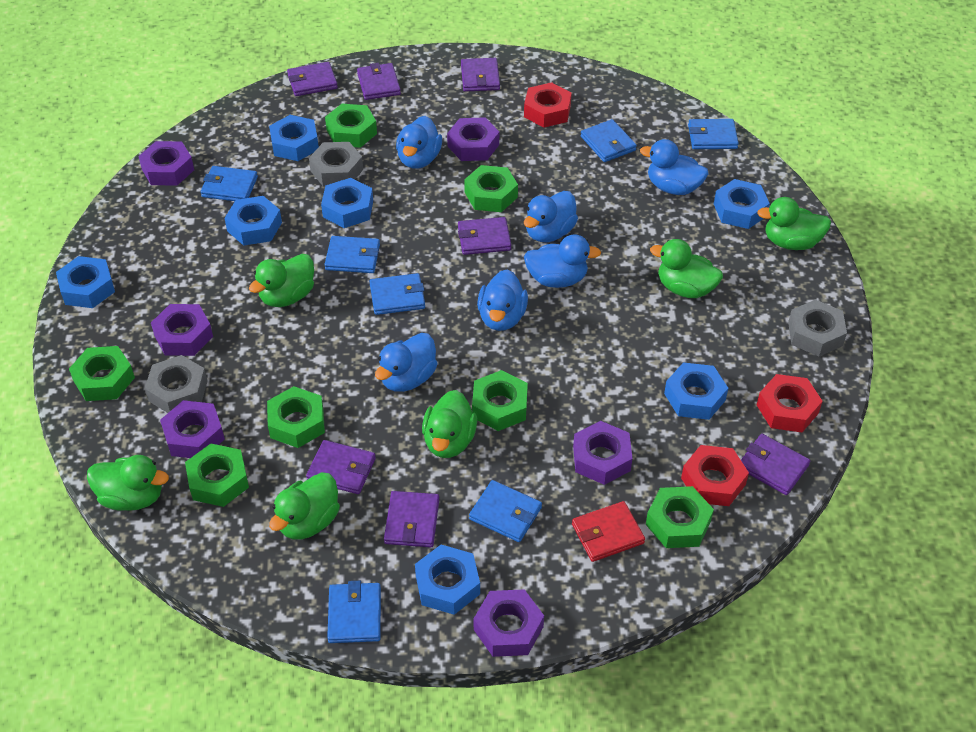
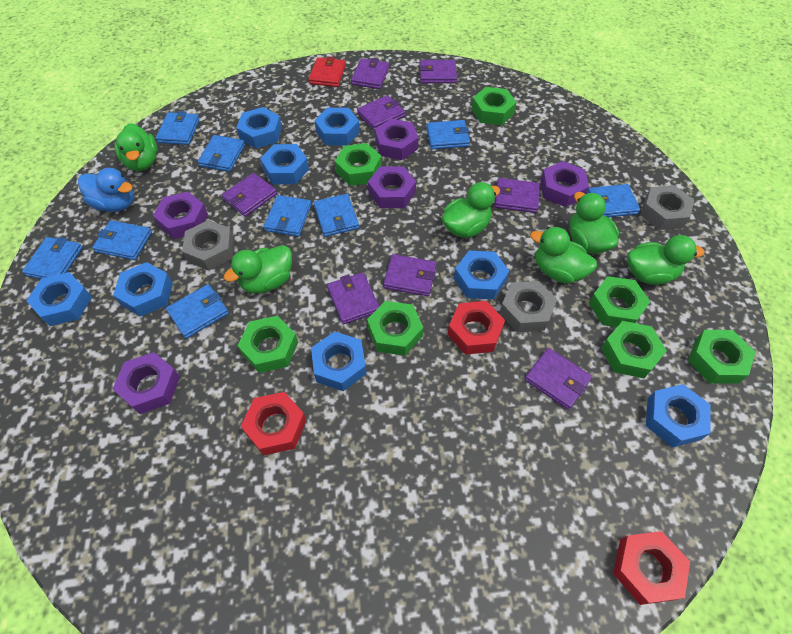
blue duck: 6 -> 1
blue nut: 7 -> 8
blue wallet: 7 -> 9
purple nut: 6 -> 5
purple wallet: 7 -> 8

